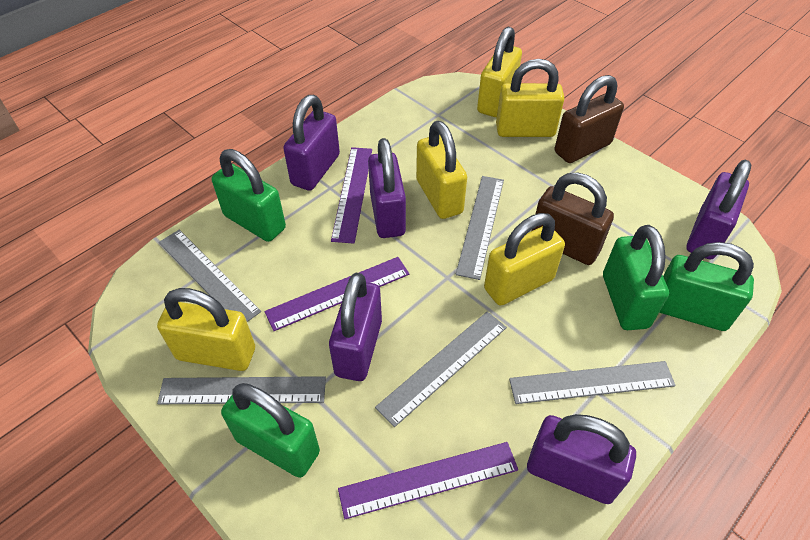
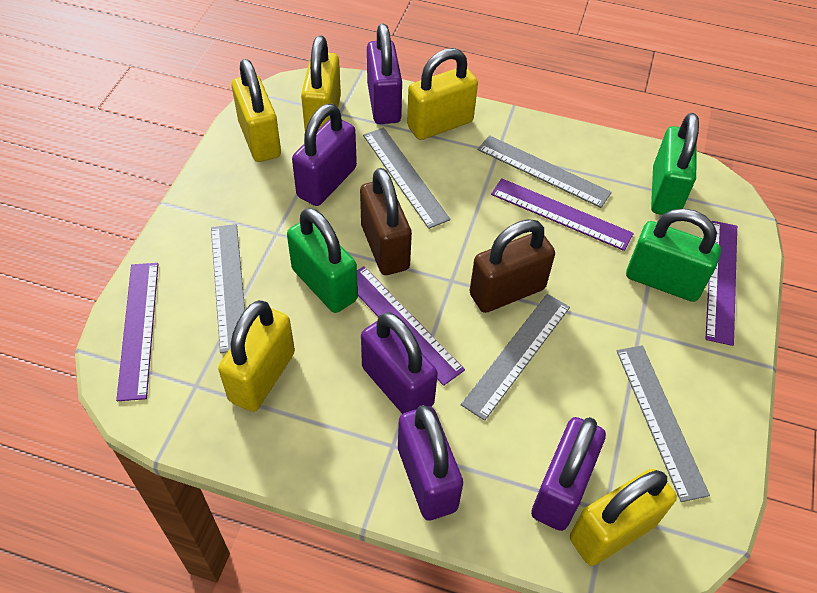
green padlock: 4 -> 3
purple ruler: 3 -> 4

